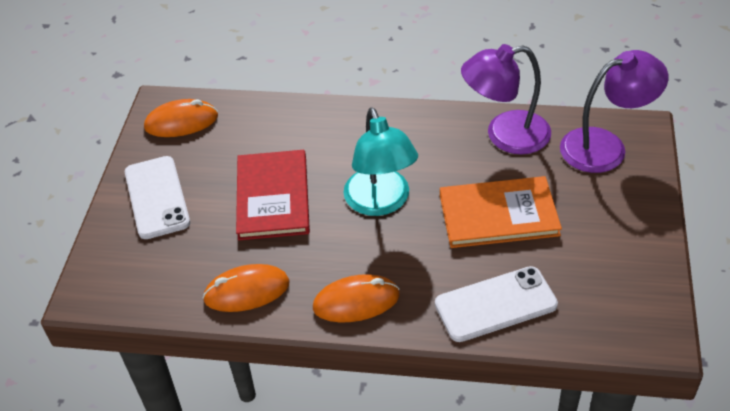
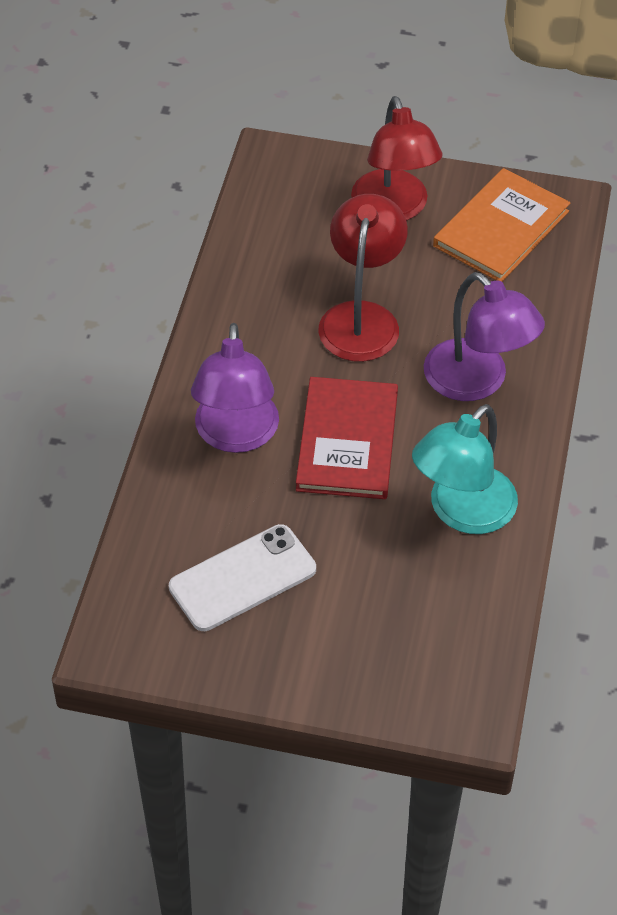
orange mouse: 3 -> 0
red lamp: 0 -> 2
white phone: 2 -> 1

